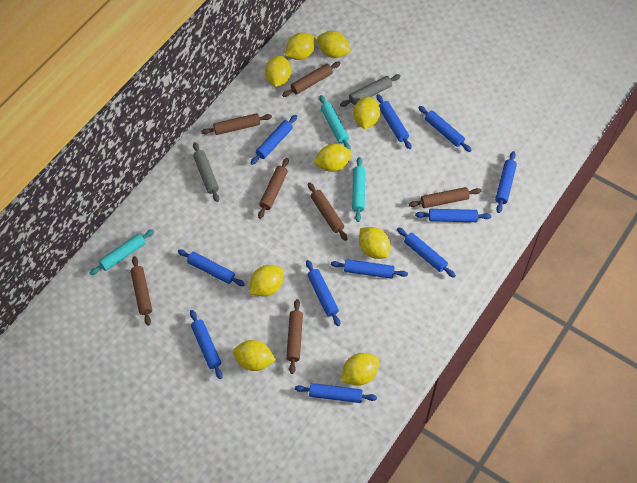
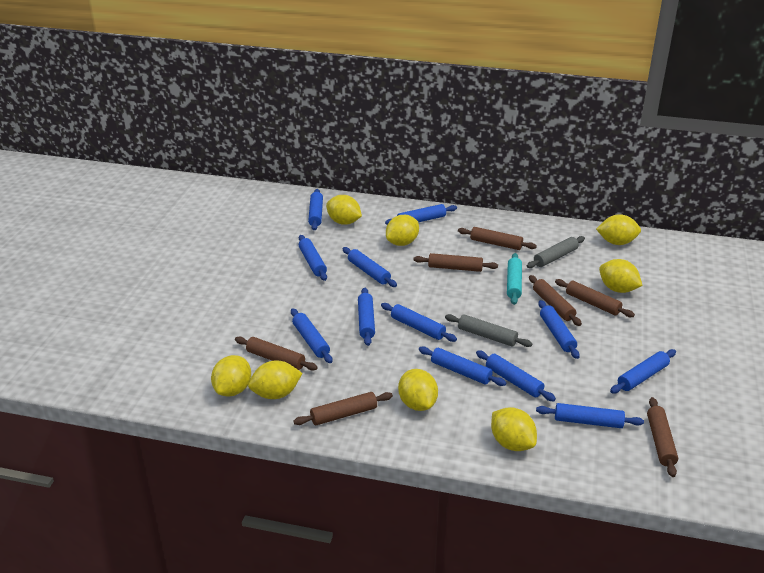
blue rolling pin: 11 -> 12
turquoise rolling pin: 3 -> 1
yellow lemon: 9 -> 8

